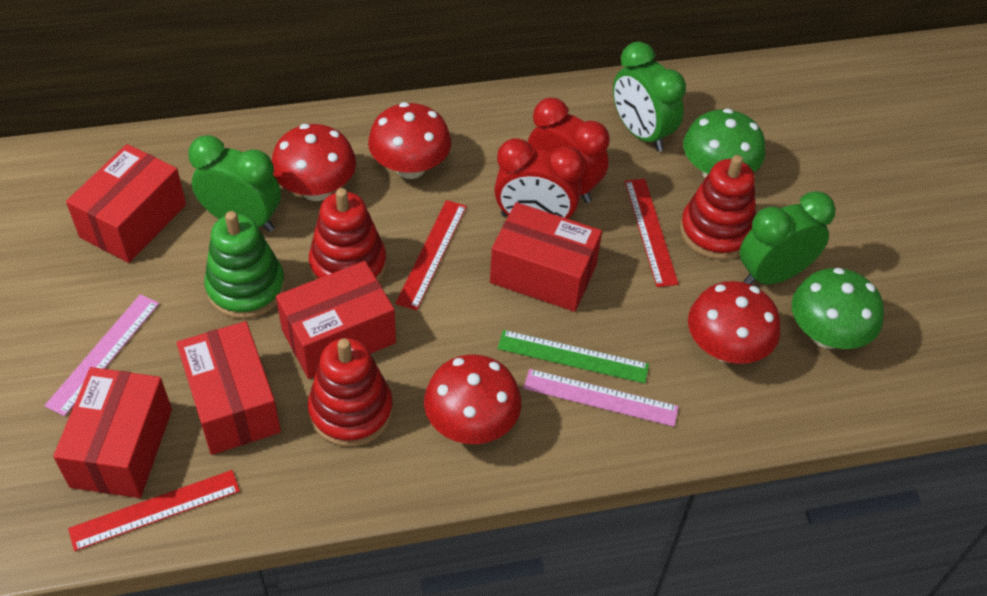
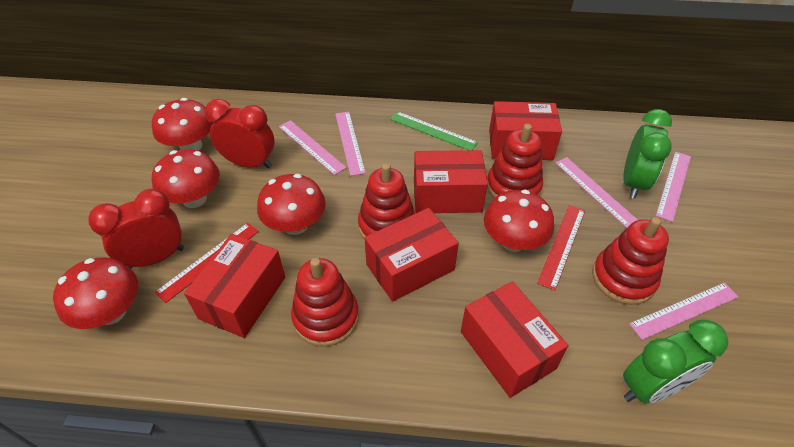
green clock: 3 -> 2
green mushroom: 2 -> 0
green stacking toy: 1 -> 0
pink ruler: 2 -> 5
red mushroom: 4 -> 5
red ruler: 3 -> 2
red stacking toy: 3 -> 4

